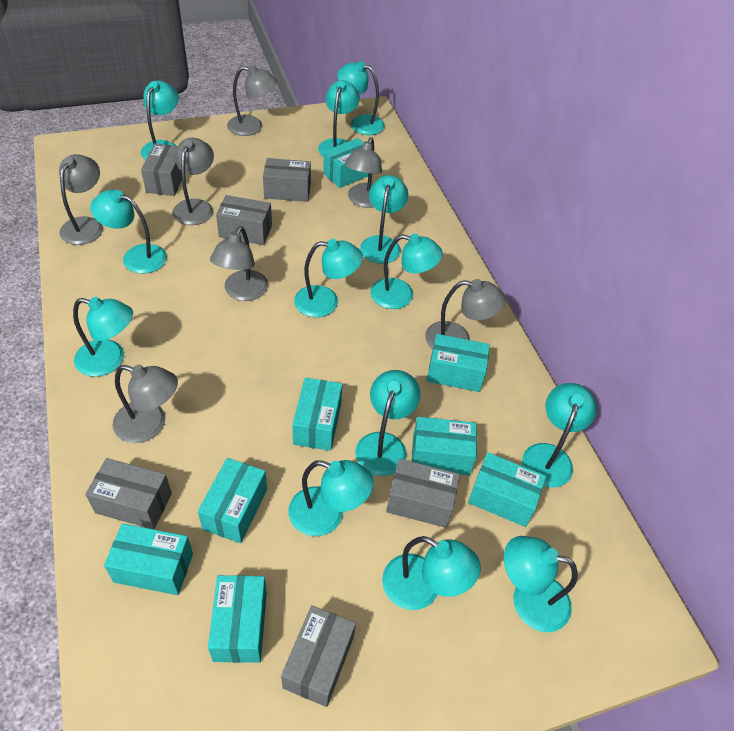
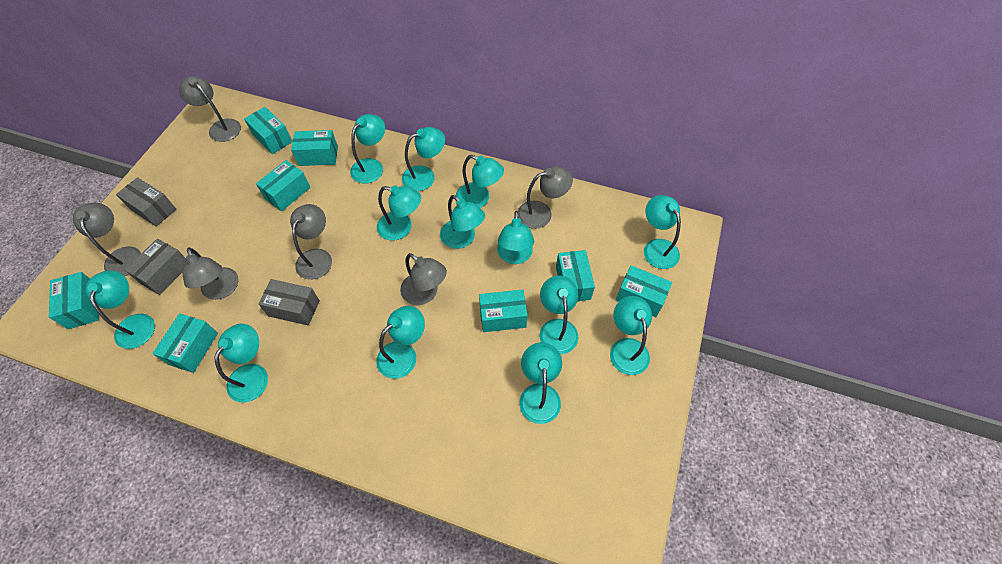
grey box: 6 -> 3
grey lamp: 7 -> 6

